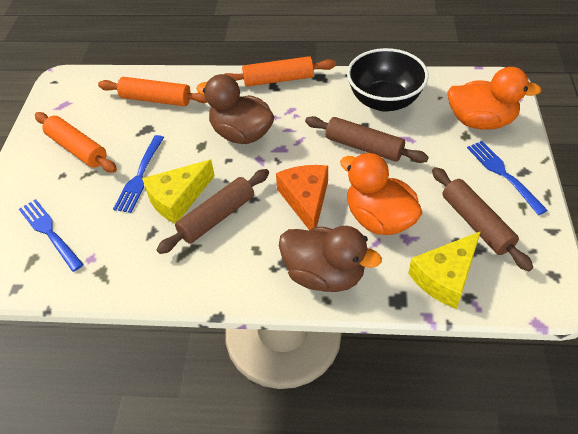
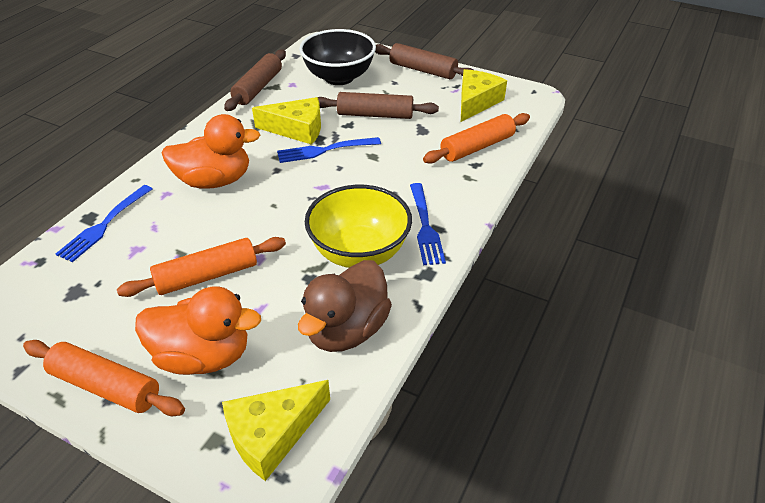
brown duck: 2 -> 1
orange cheese: 1 -> 0
yellow bowl: 0 -> 1
yellow cheese: 2 -> 3

